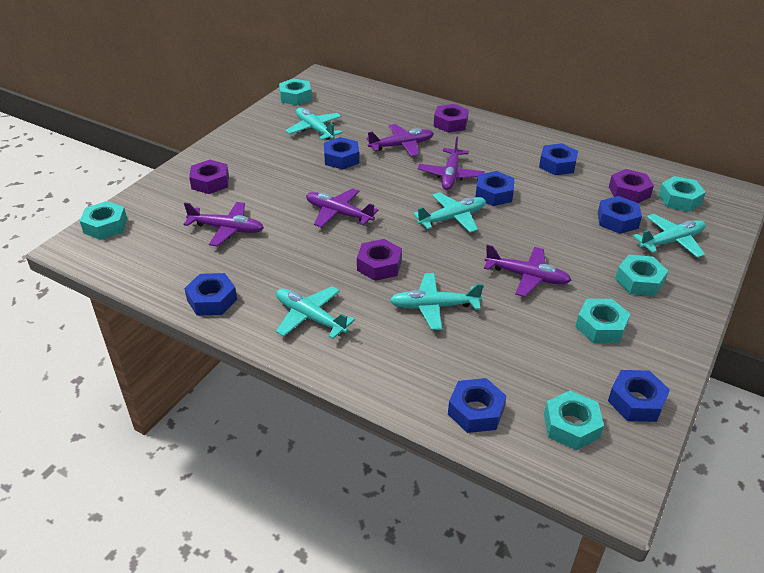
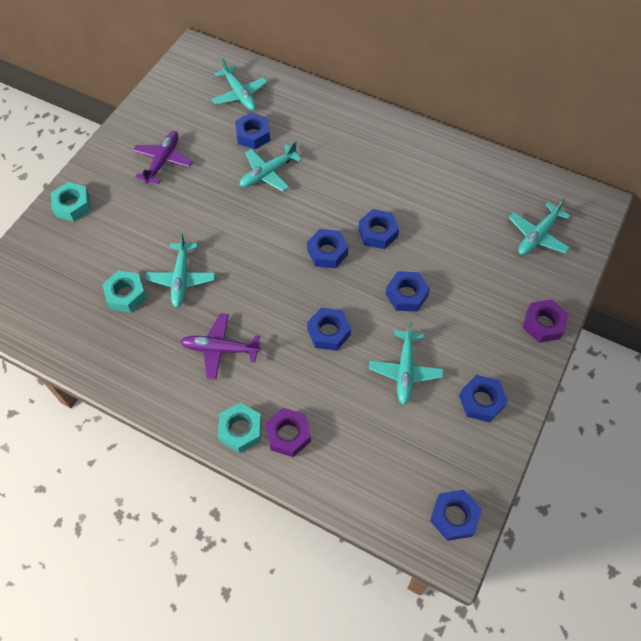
purple nut: 4 -> 2
purple plane: 5 -> 2
turquoise nut: 6 -> 3

